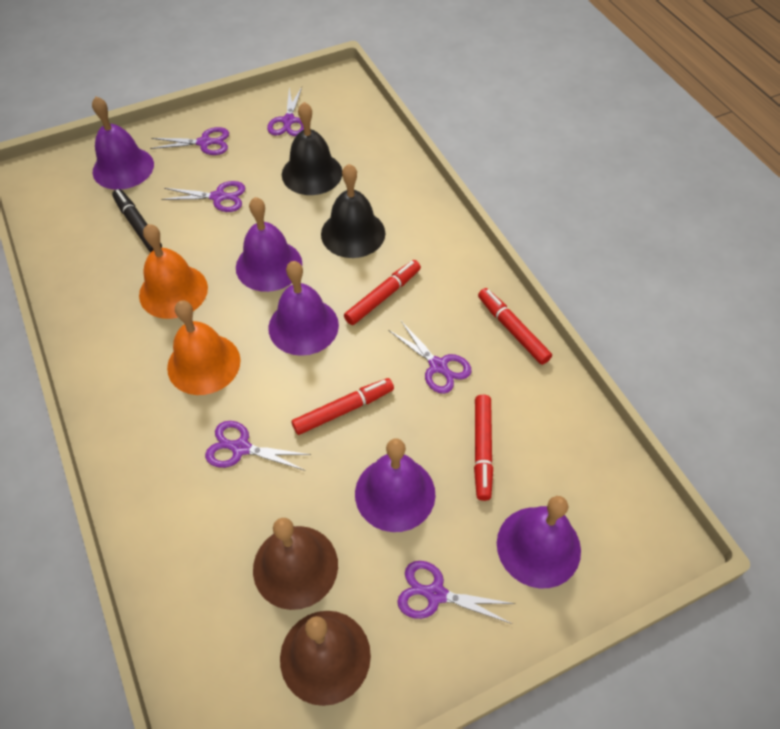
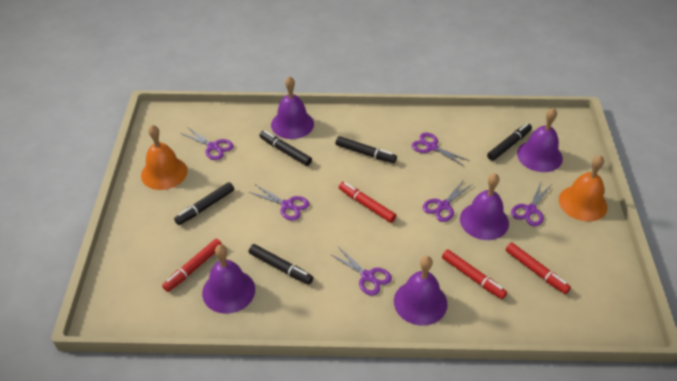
black bell: 2 -> 0
black marker: 1 -> 5
brown bell: 2 -> 0

